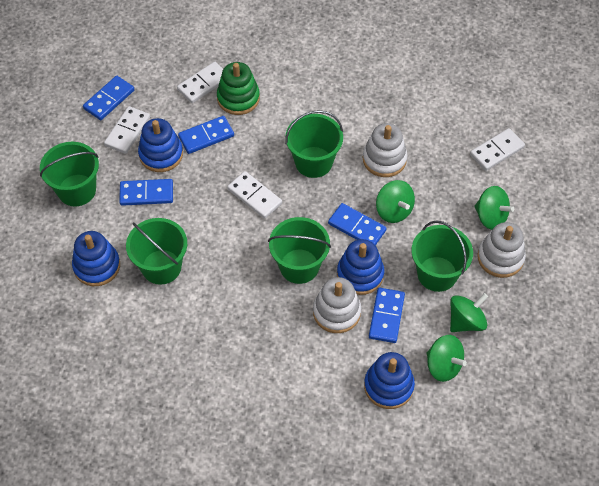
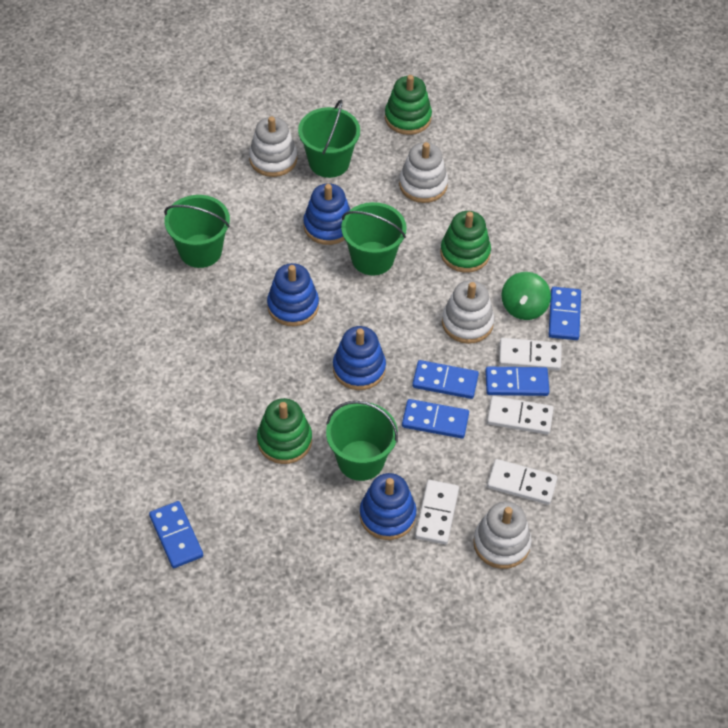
green bucket: 5 -> 4
green spinning top: 4 -> 1
green stacking toy: 1 -> 3
white stacking toy: 3 -> 4

